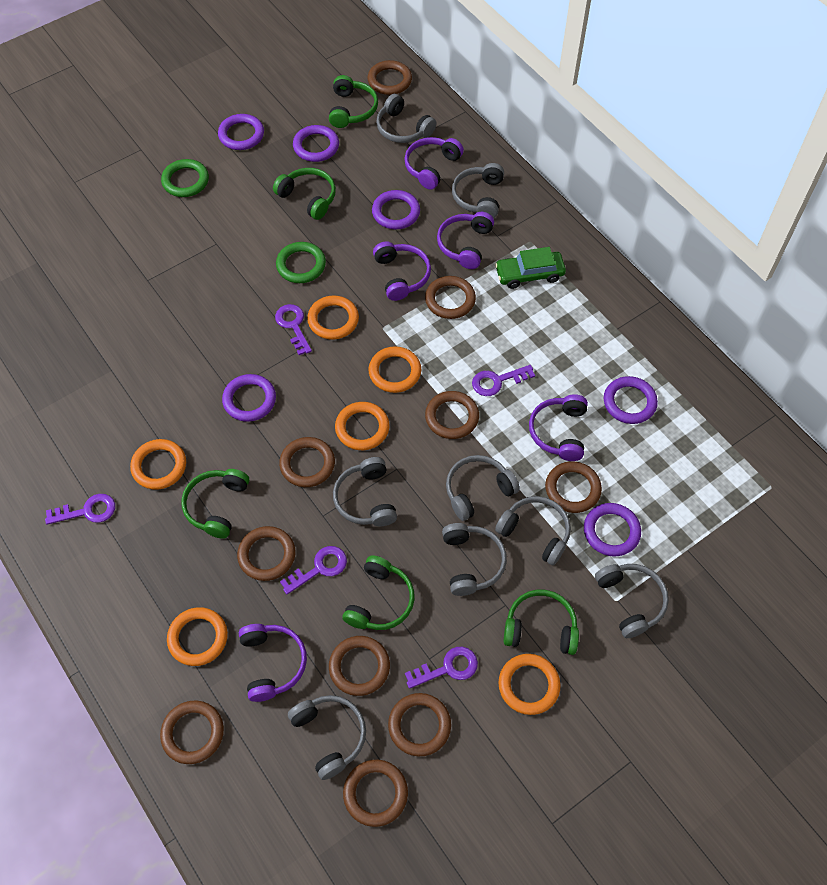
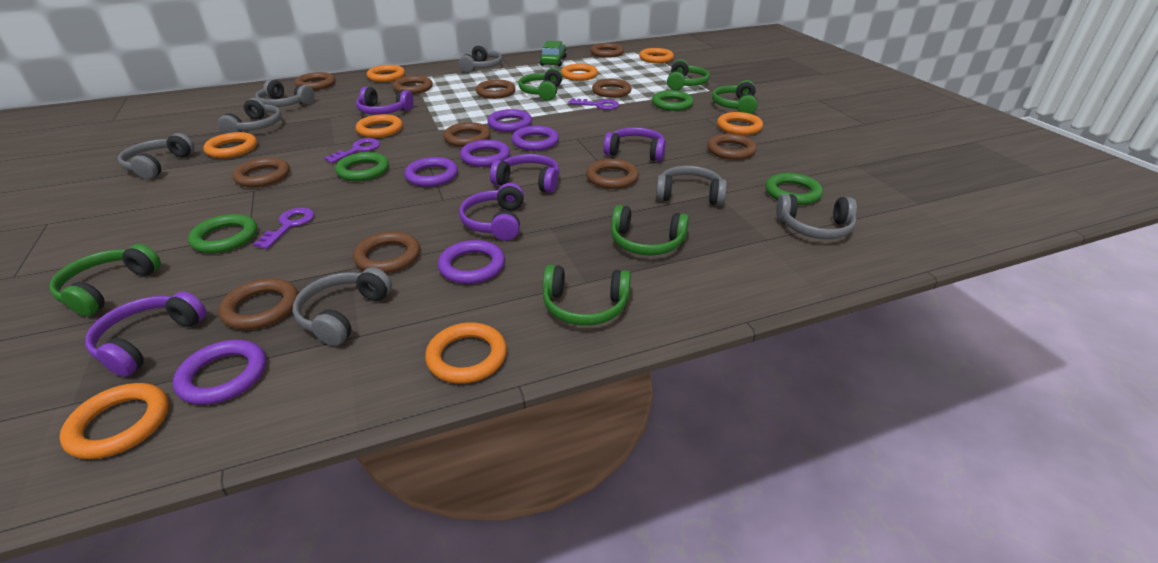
brown ring: 10 -> 11
green headphones: 5 -> 6
green ring: 2 -> 4
grey headphones: 8 -> 7
orange ring: 6 -> 8
purple key: 5 -> 3

